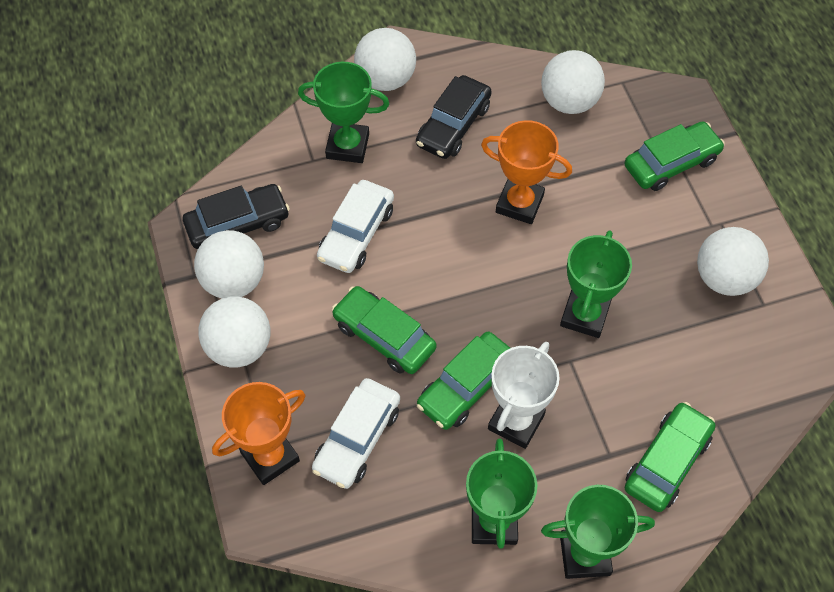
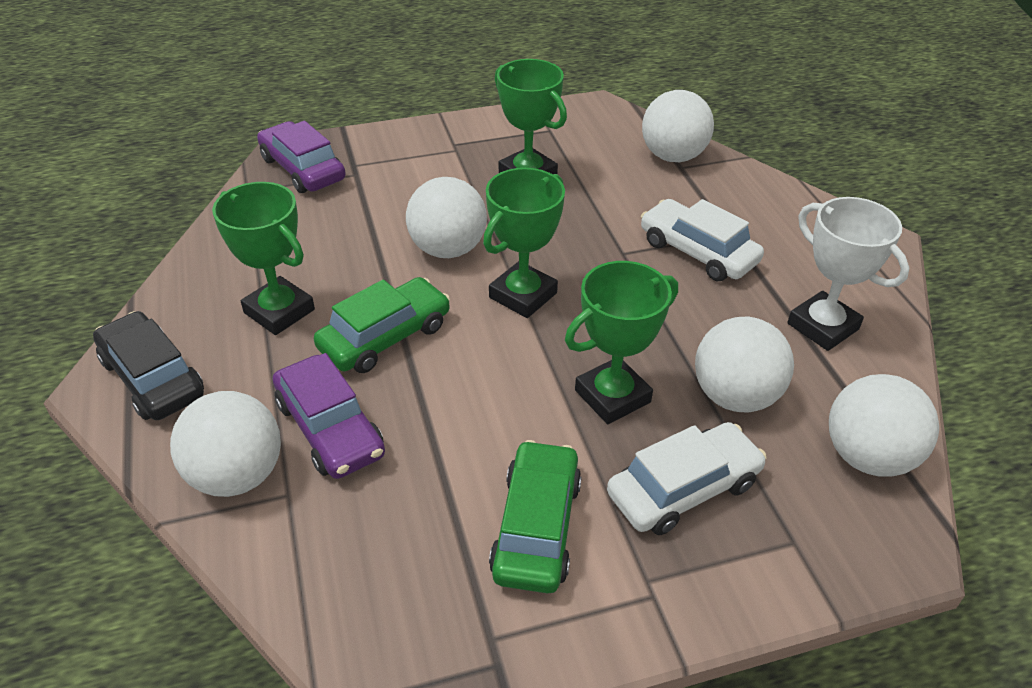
black car: 2 -> 1
green car: 4 -> 2
orange trophy: 2 -> 0
purple car: 0 -> 2

